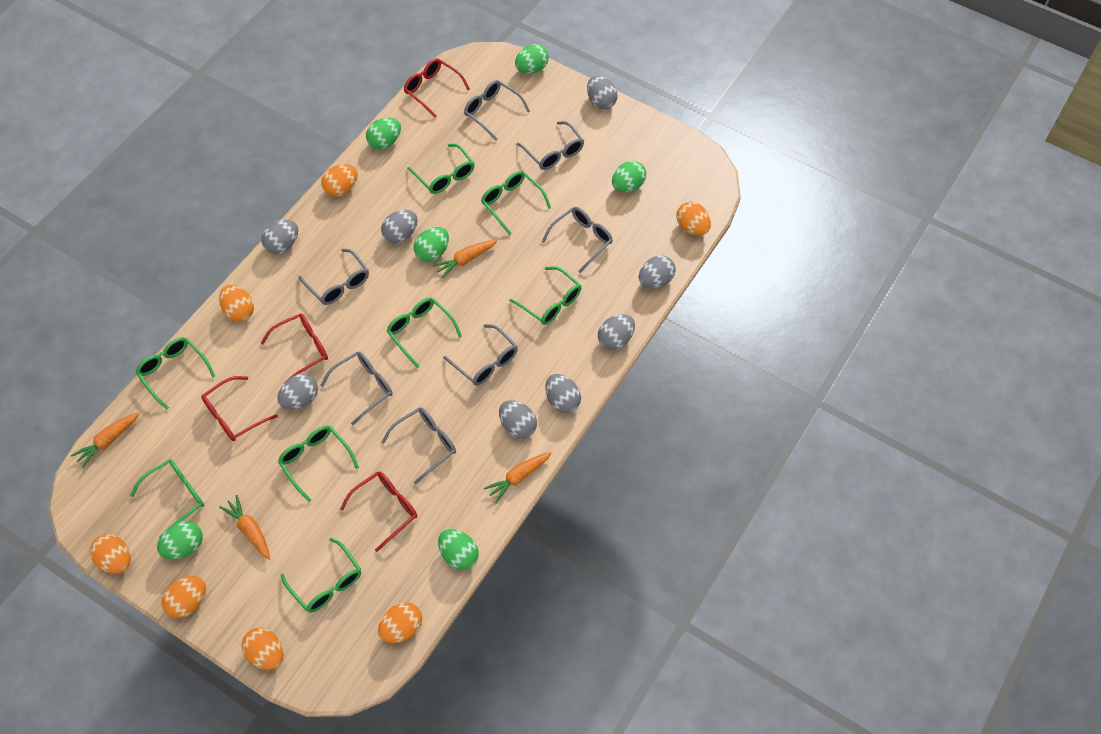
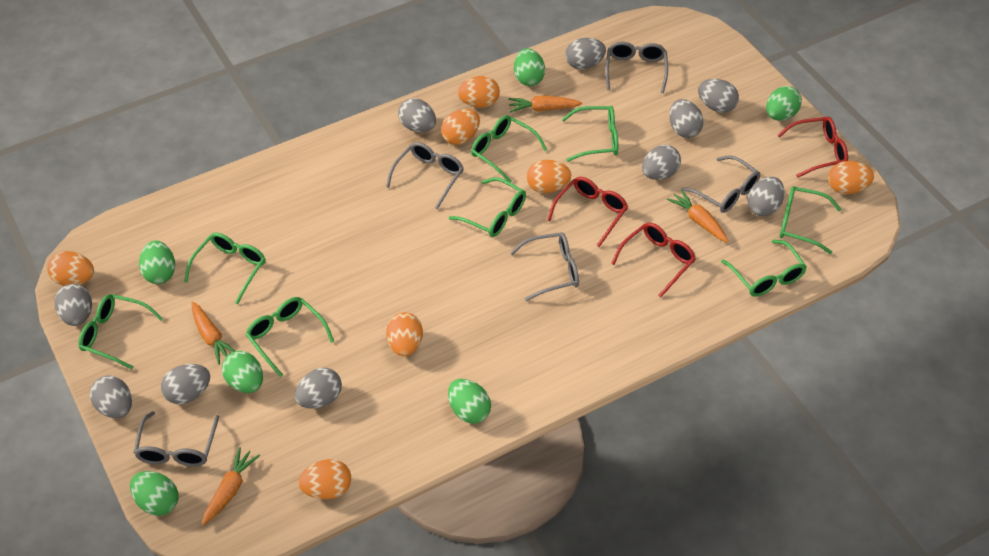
grey egg: 8 -> 10
grey glasses: 7 -> 5
red glasses: 4 -> 3

